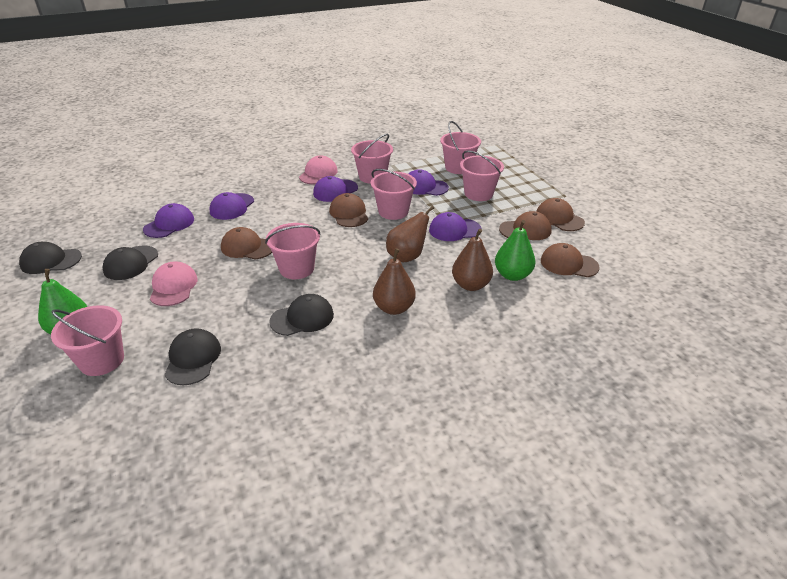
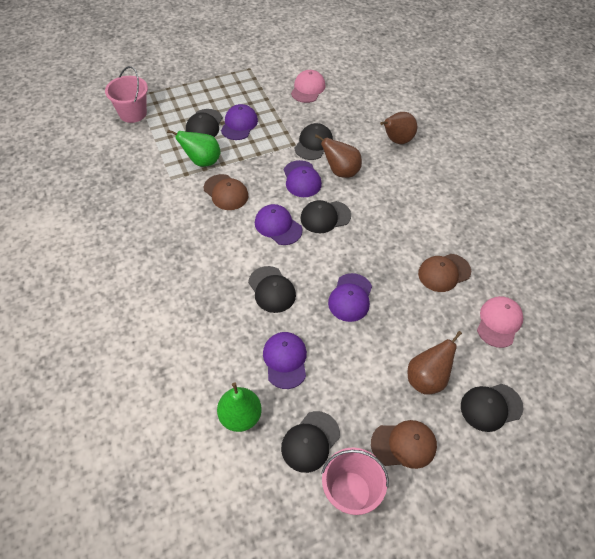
black cap: 4 -> 6
brown cap: 5 -> 3
pink bucket: 6 -> 2

